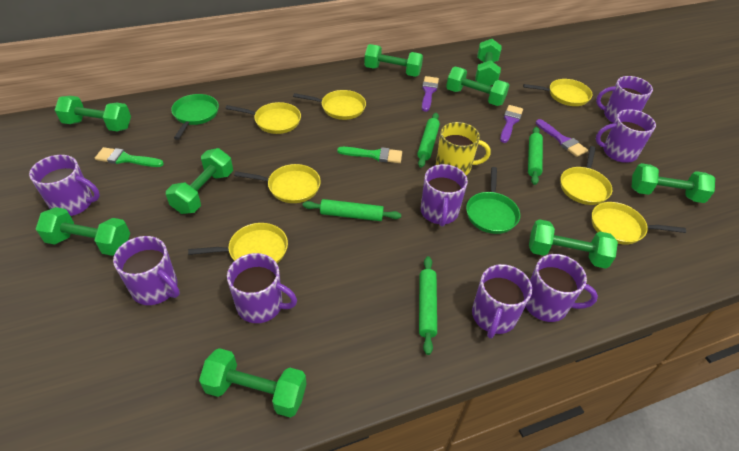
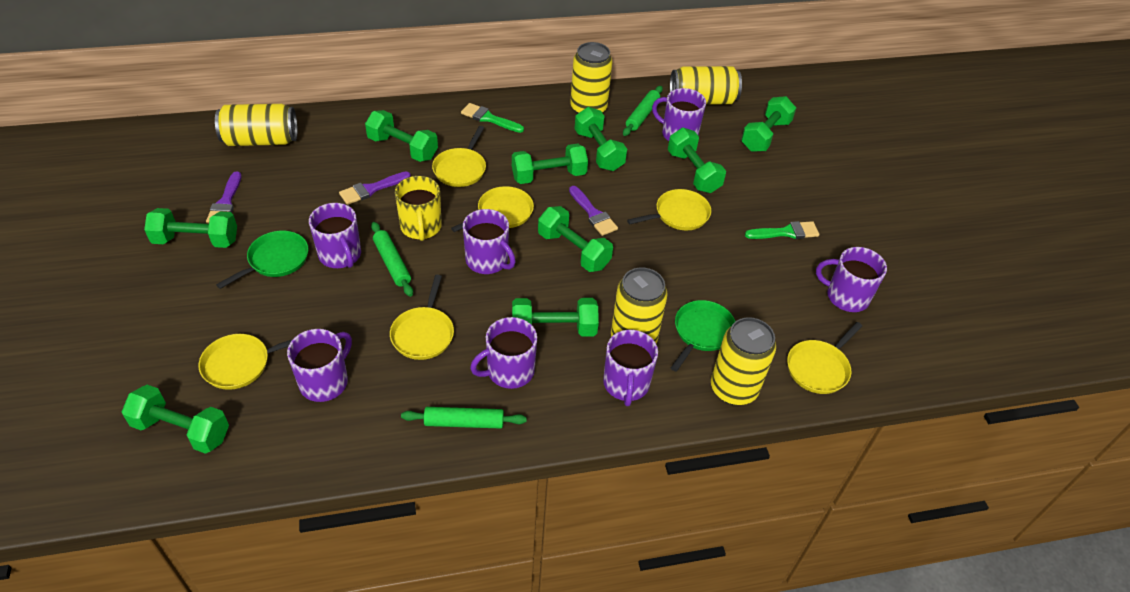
green rolling pin: 4 -> 3
purple mug: 8 -> 7
yellow can: 0 -> 5
yellow pan: 7 -> 6

